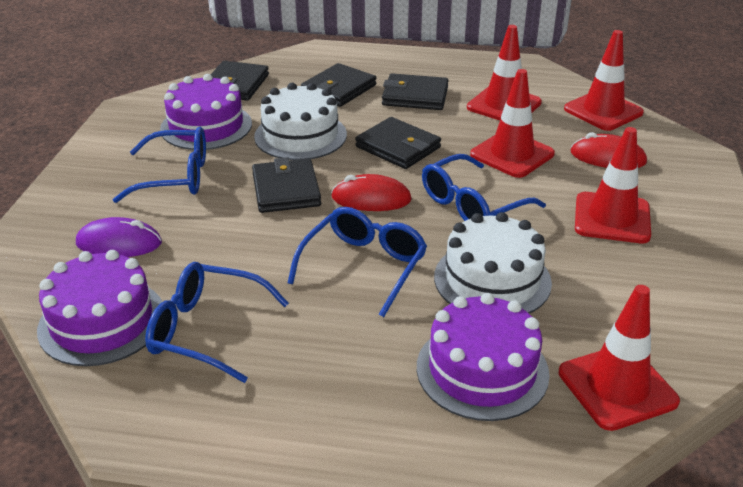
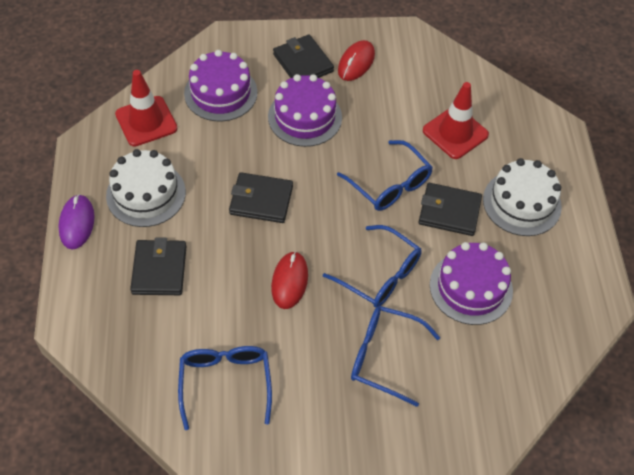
black wallet: 5 -> 4
red traffic cone: 5 -> 2

